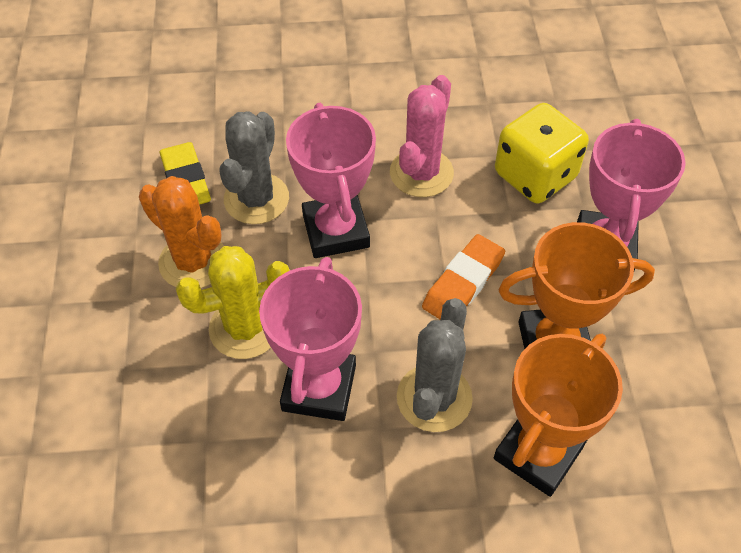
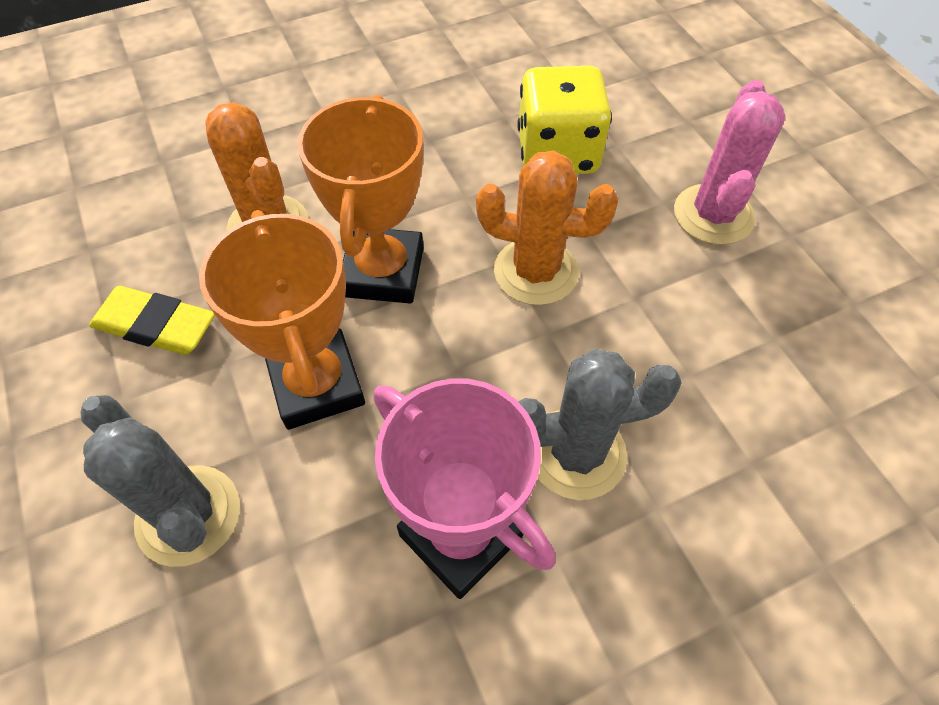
orange cactus: 1 -> 2
orange eraser: 1 -> 0
pink trophy: 3 -> 1
yellow cactus: 1 -> 0

